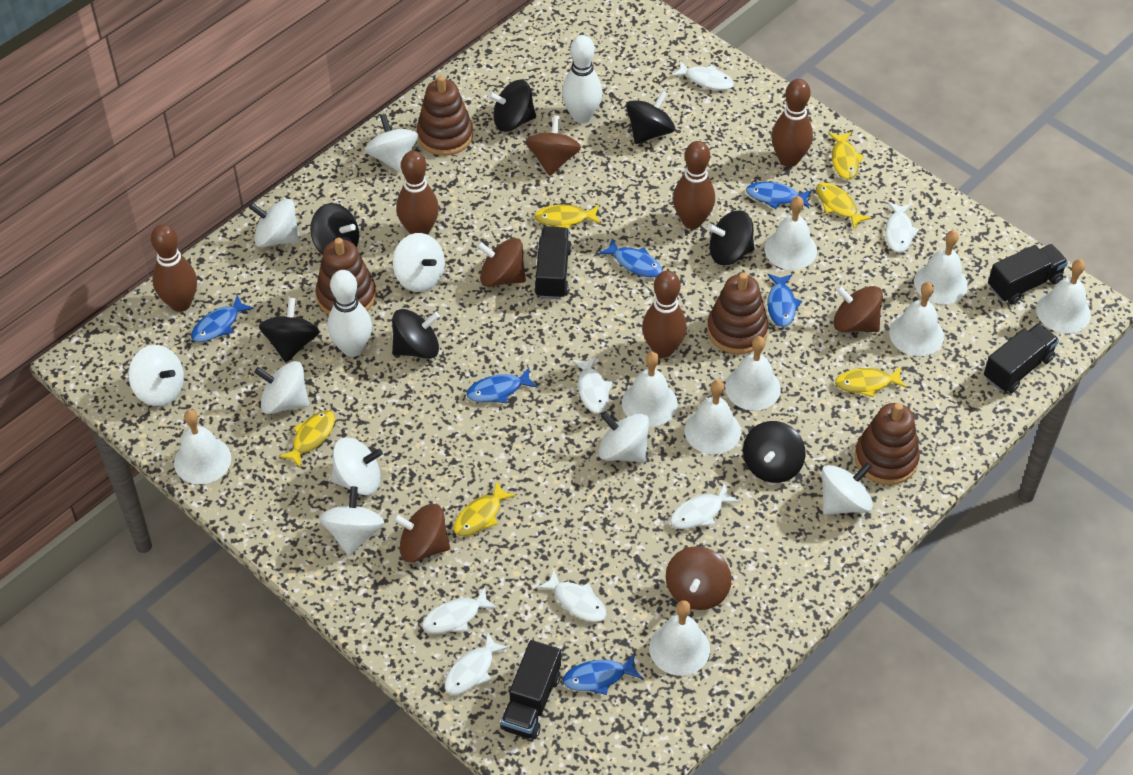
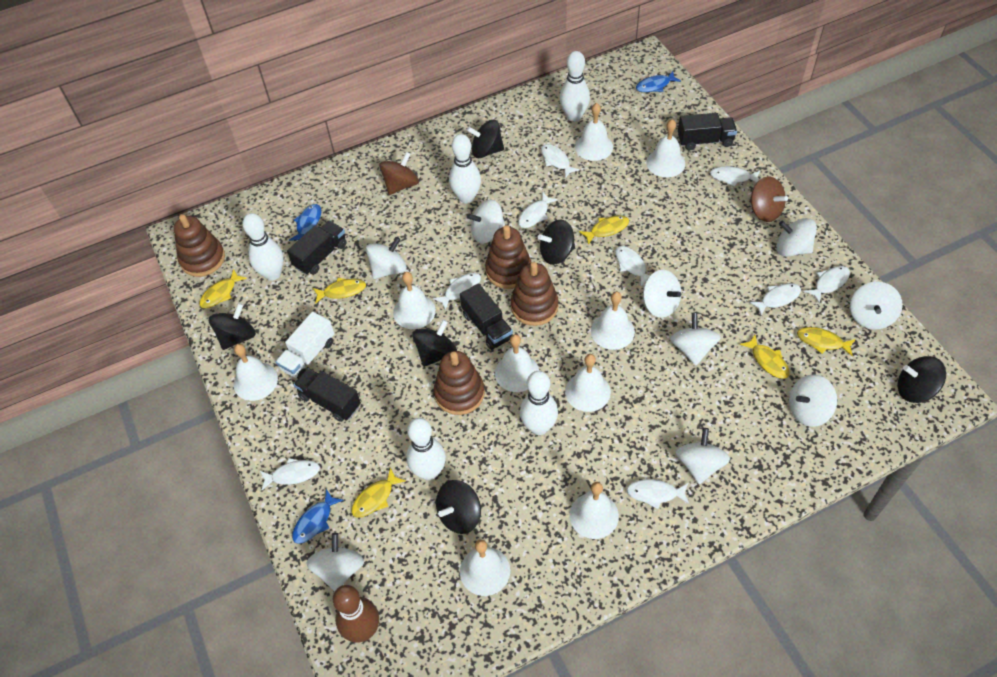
black spinning top: 7 -> 6
blue fish: 6 -> 3
brown bowling pin: 5 -> 1
brown spinning top: 5 -> 2
white bowling pin: 2 -> 5
white fish: 7 -> 9
white truck: 0 -> 1

